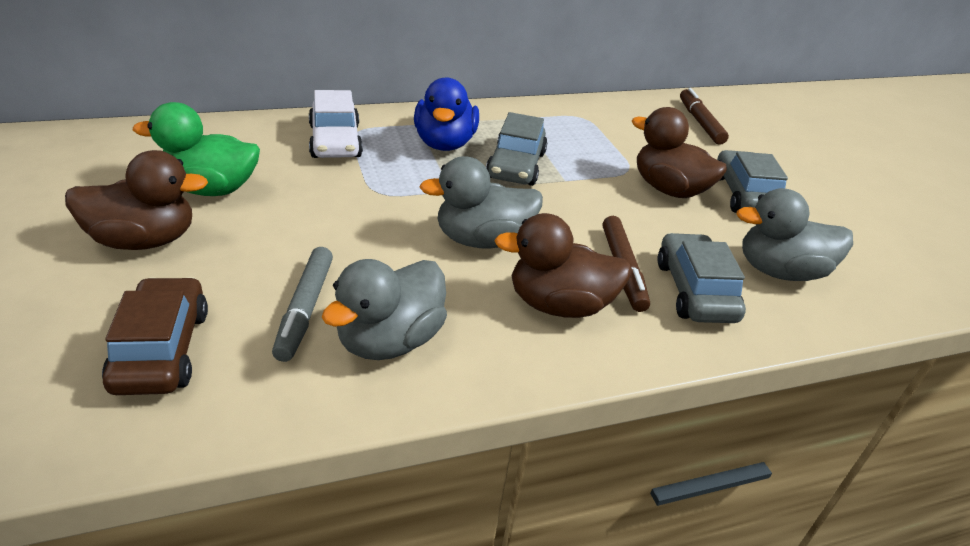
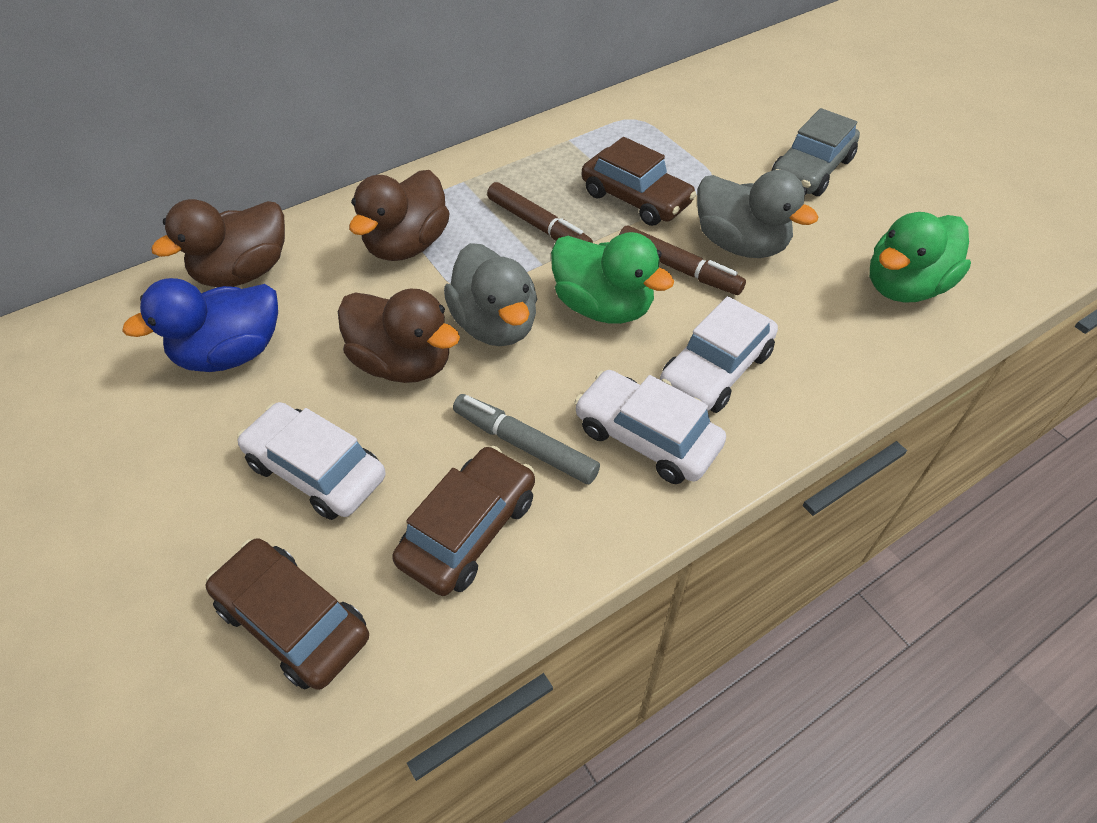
brown car: 1 -> 3
green duck: 1 -> 2
grey car: 3 -> 1
grey duck: 3 -> 2
white car: 1 -> 3

